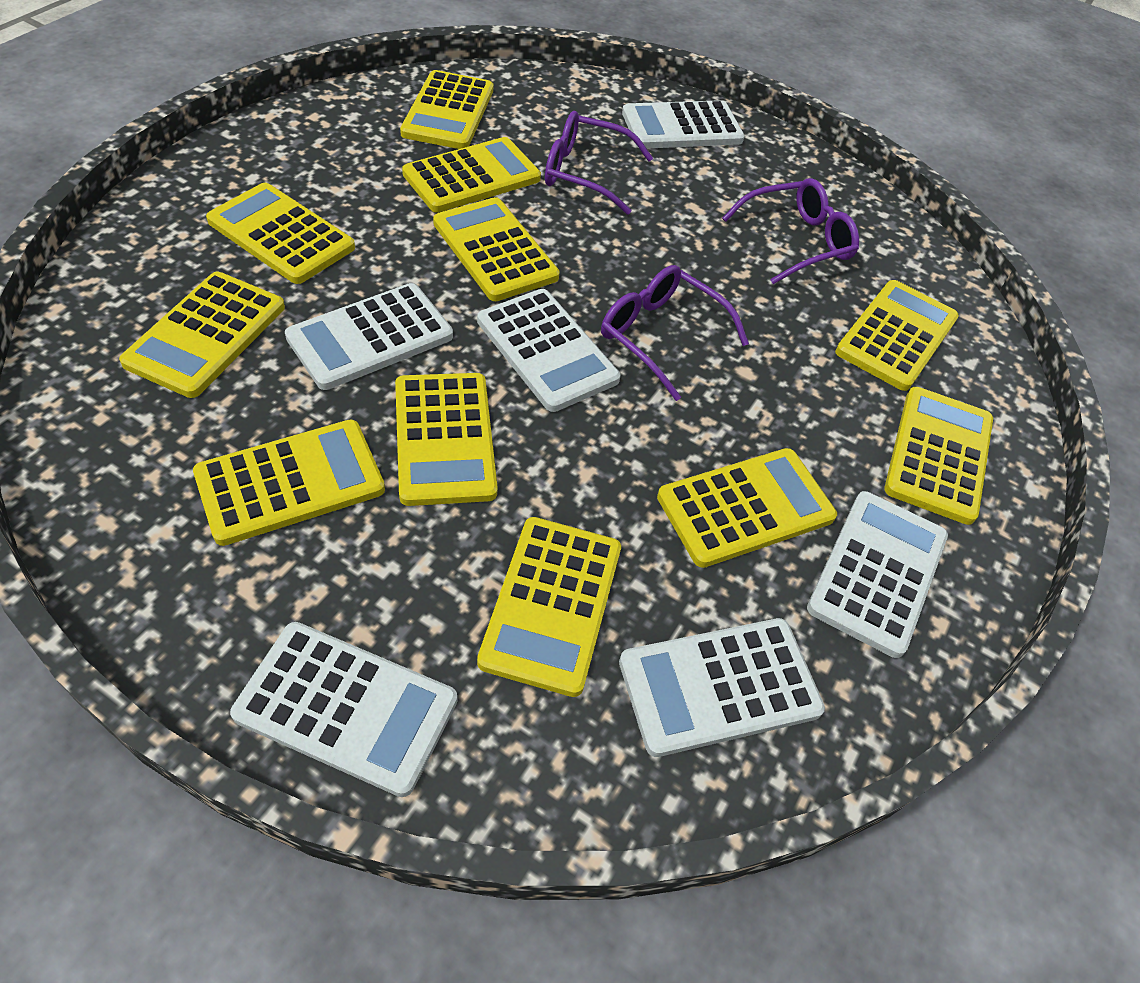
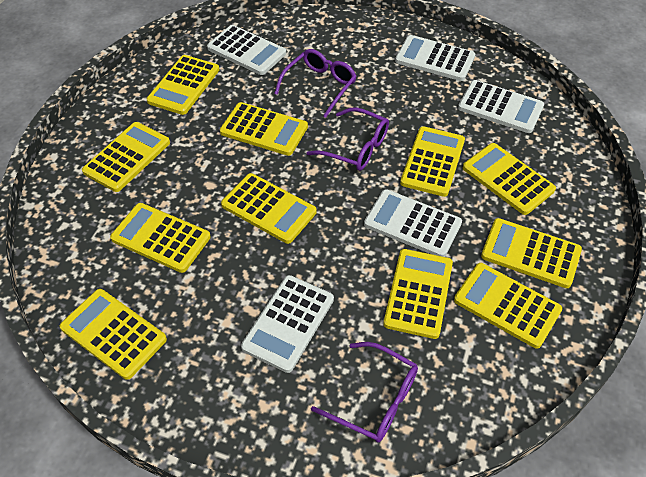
white calculator: 6 -> 5

